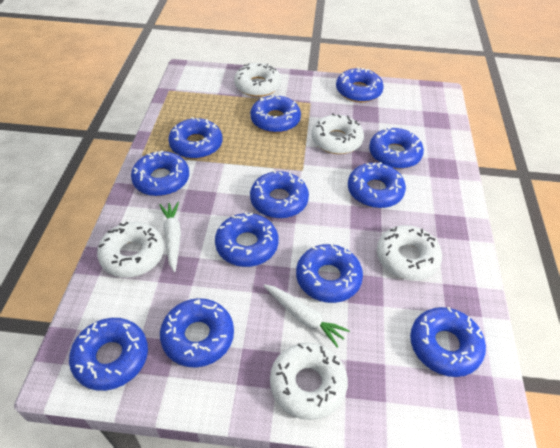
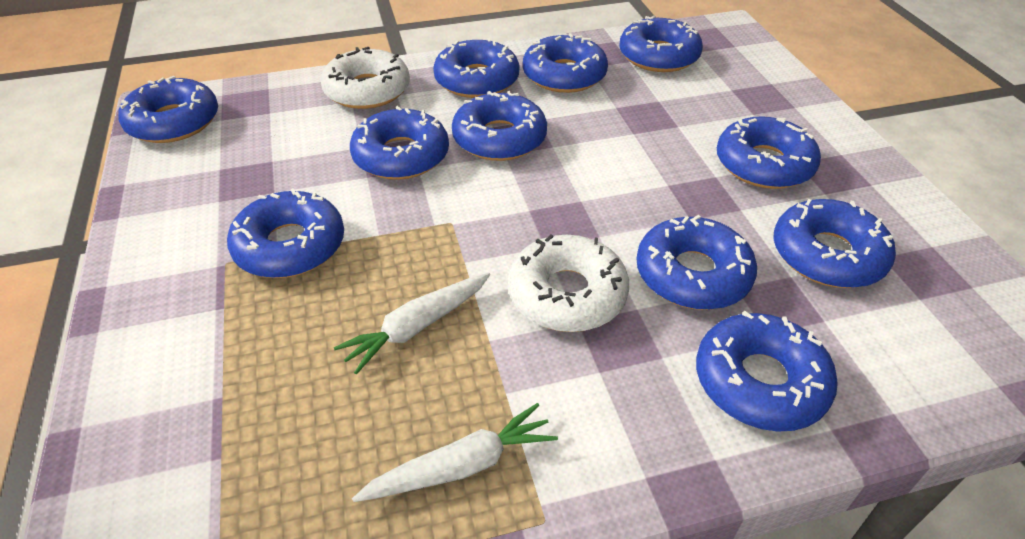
blue donut: 12 -> 11
white donut: 5 -> 2

